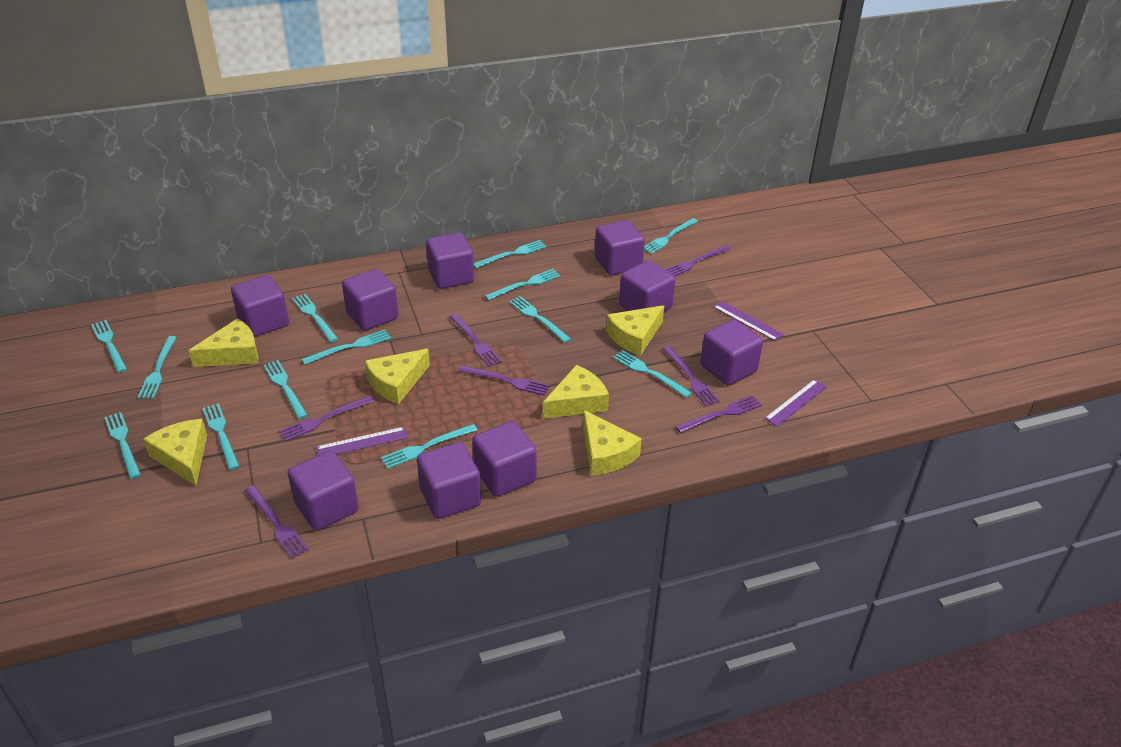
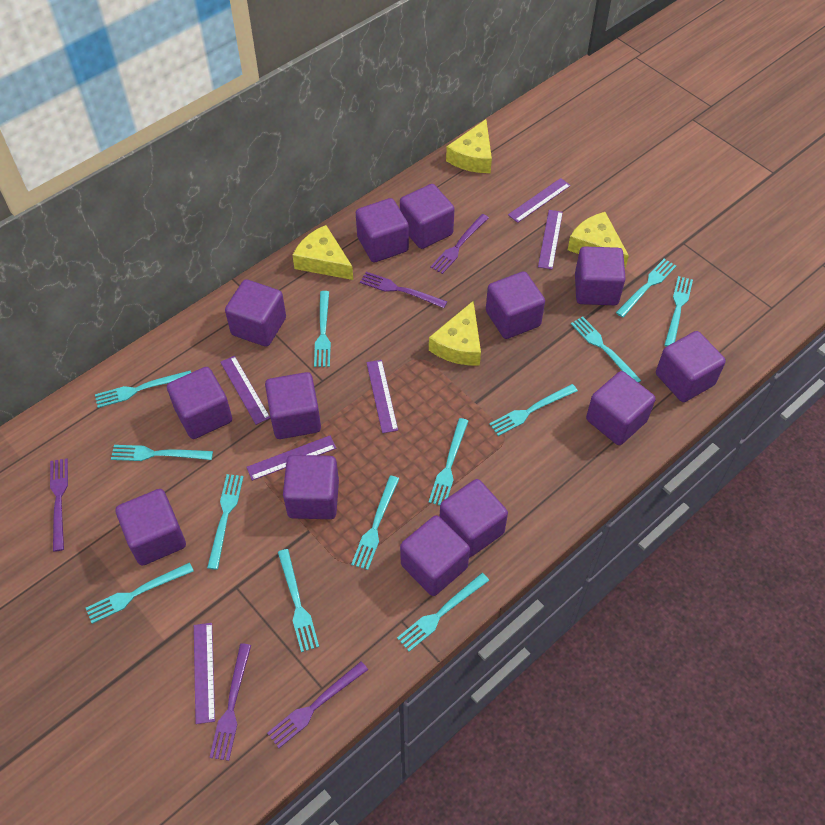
purple cube: 9 -> 13
purple fork: 7 -> 5
purple ruler: 3 -> 6
yellow cheese: 6 -> 4

